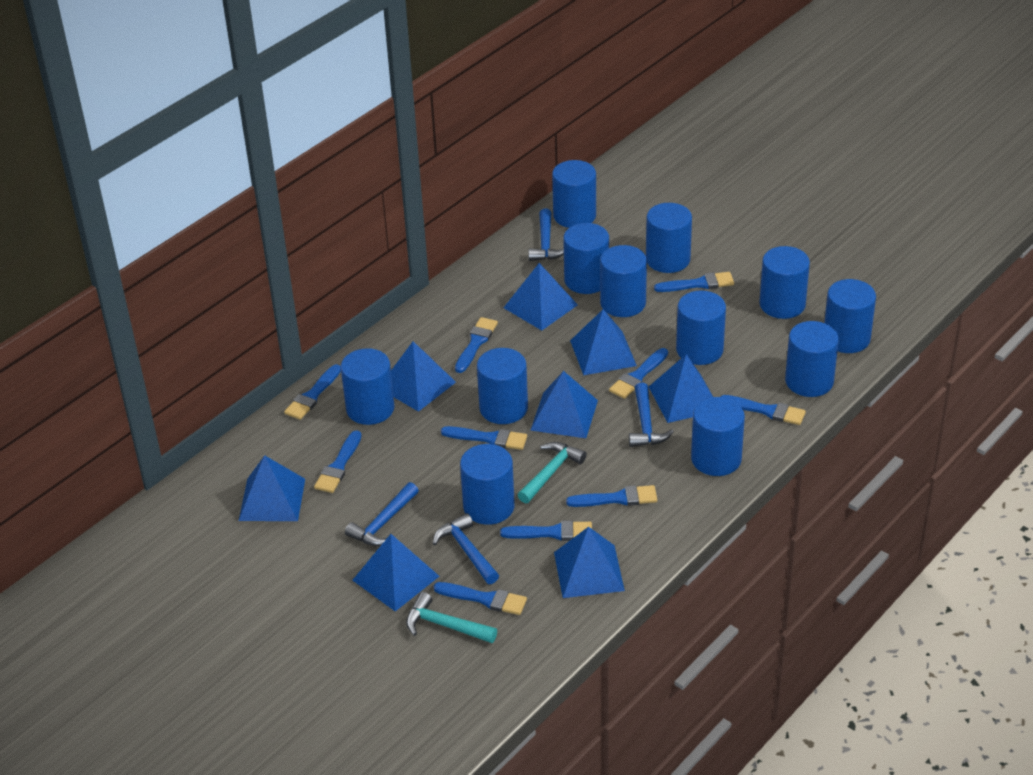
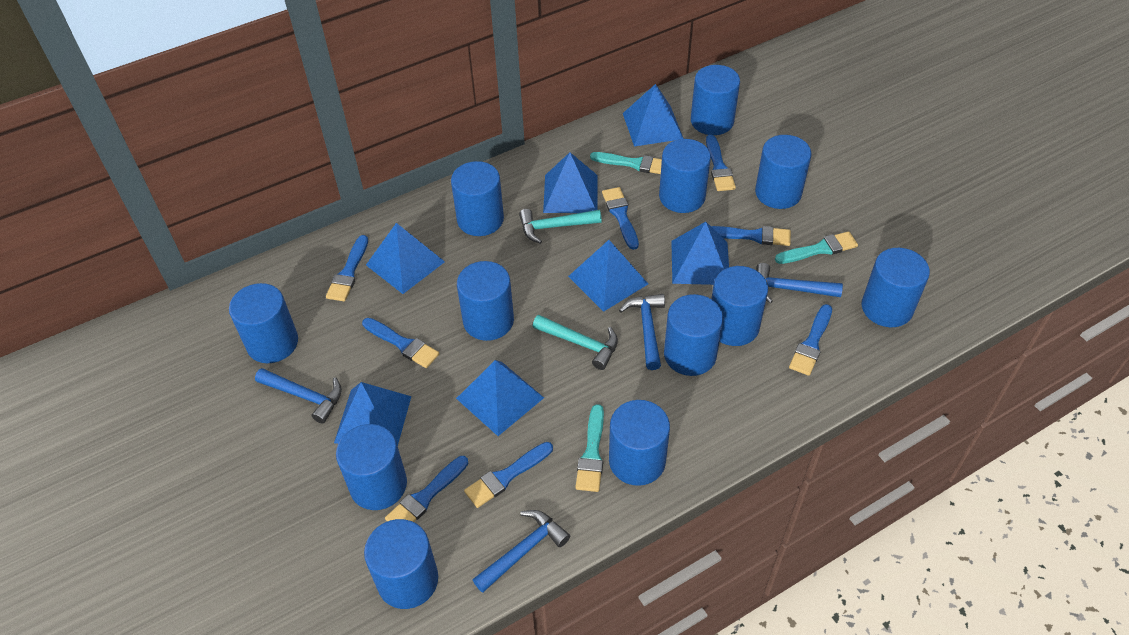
blue brush: 10 -> 8
blue pyramid: 8 -> 7
turquoise brush: 0 -> 3

